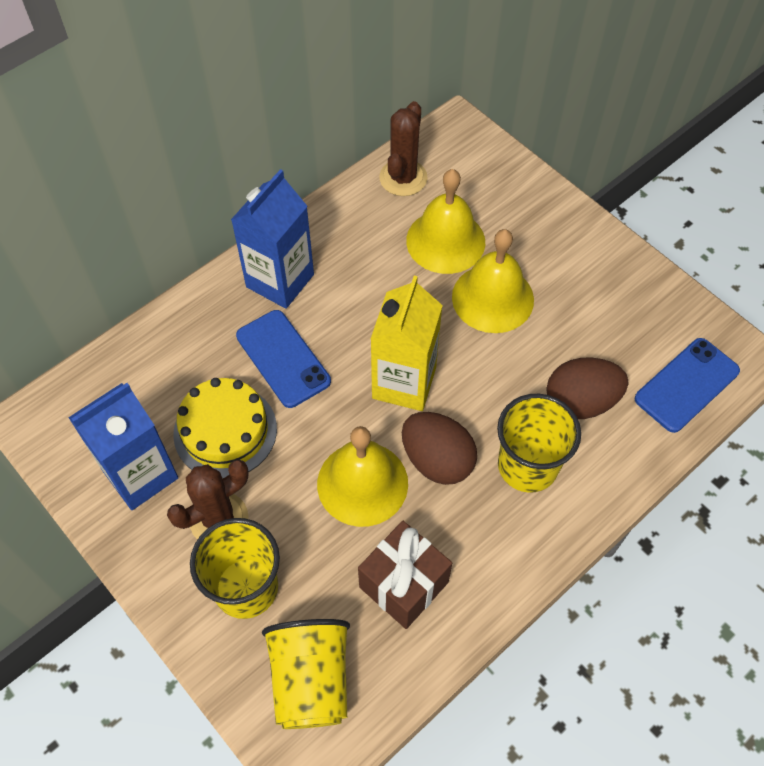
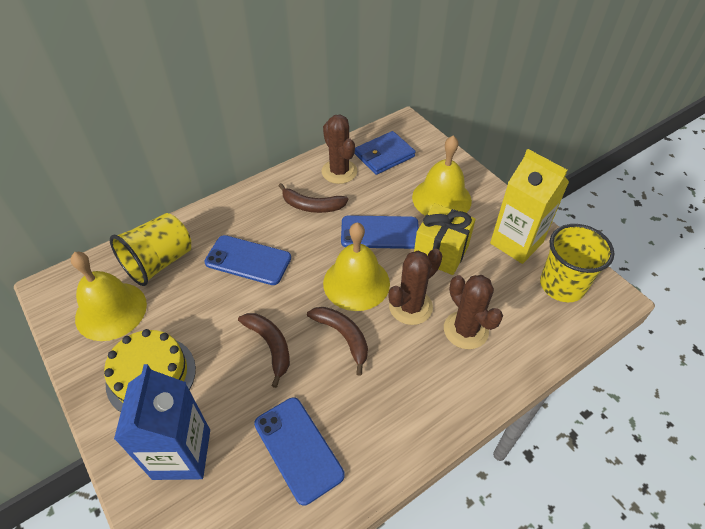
blue carton: 2 -> 1
blue phone: 2 -> 3
blue wallet: 0 -> 1
brown banana: 0 -> 3
brown cactus: 2 -> 3
brown egg: 2 -> 0
brown gift: 1 -> 0
yellow cup: 3 -> 2
yellow gift: 0 -> 1

